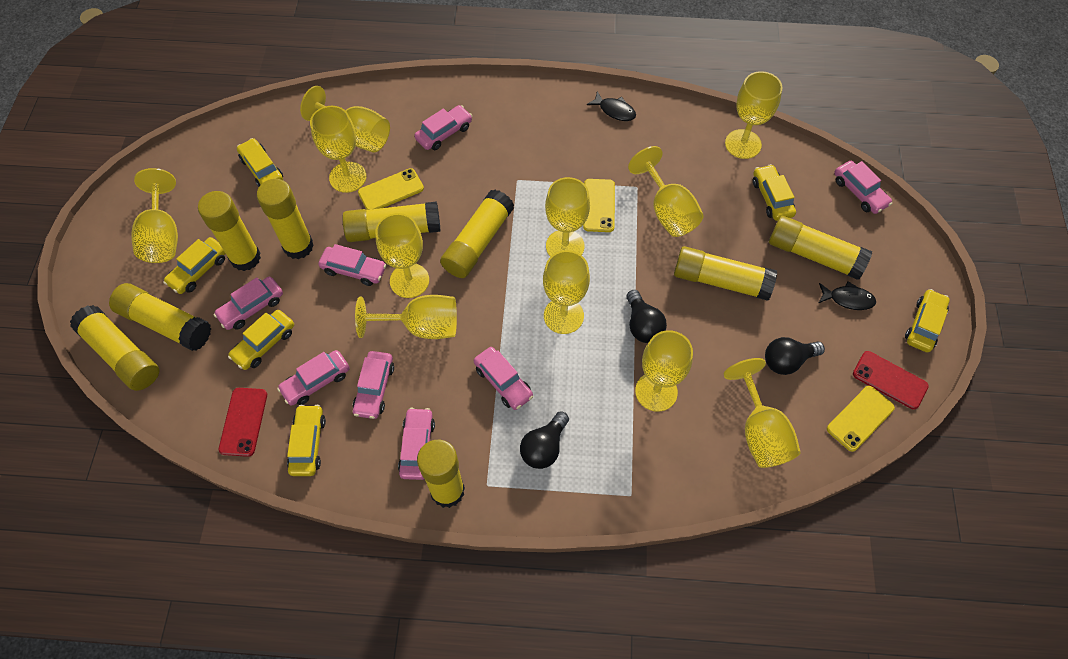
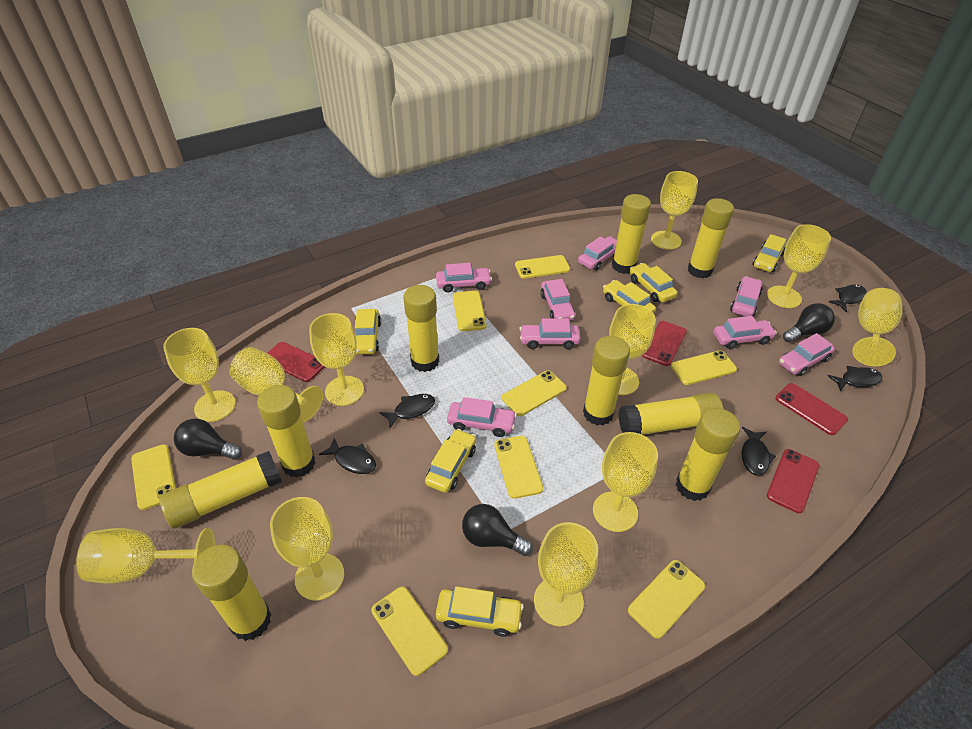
black fish: 2 -> 5
red phone: 2 -> 4
yellow phone: 3 -> 8

